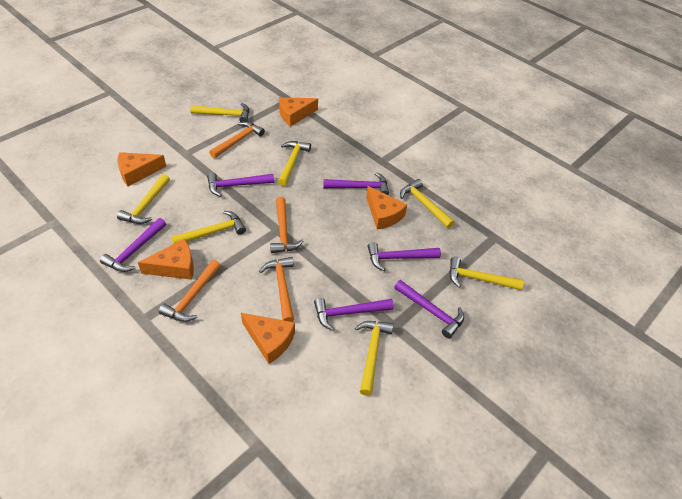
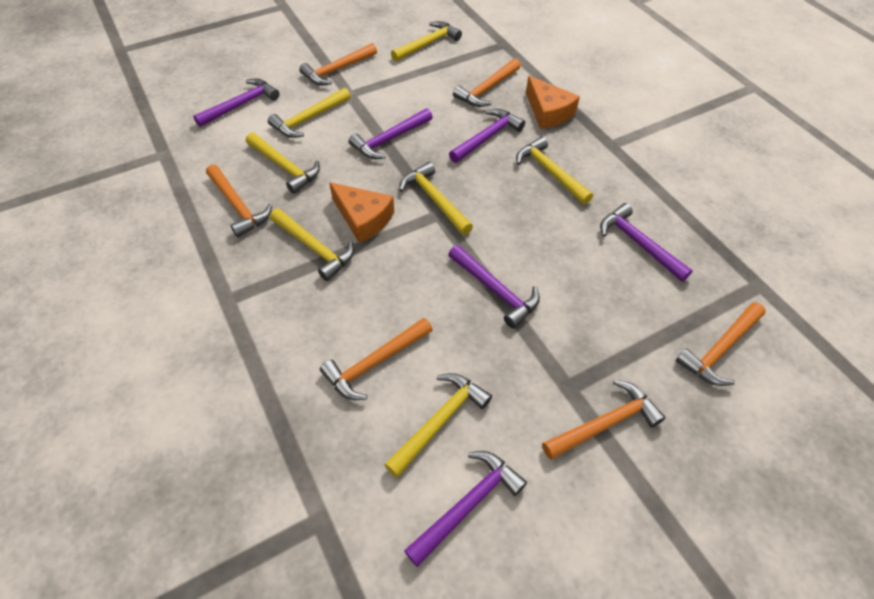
orange cheese: 5 -> 2
orange hammer: 4 -> 6

